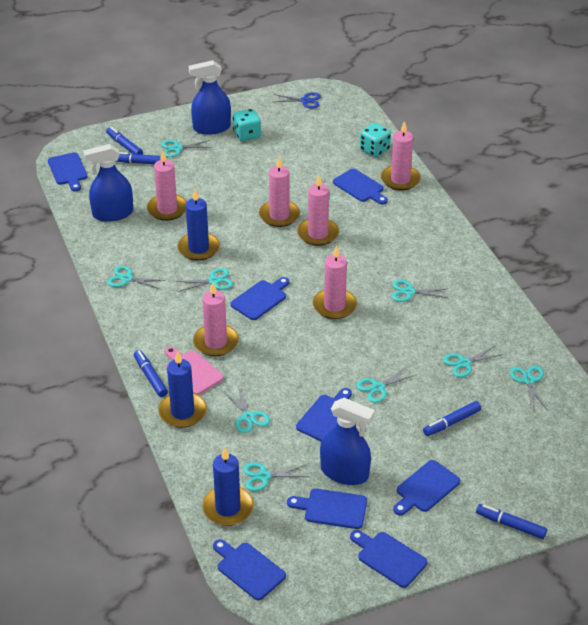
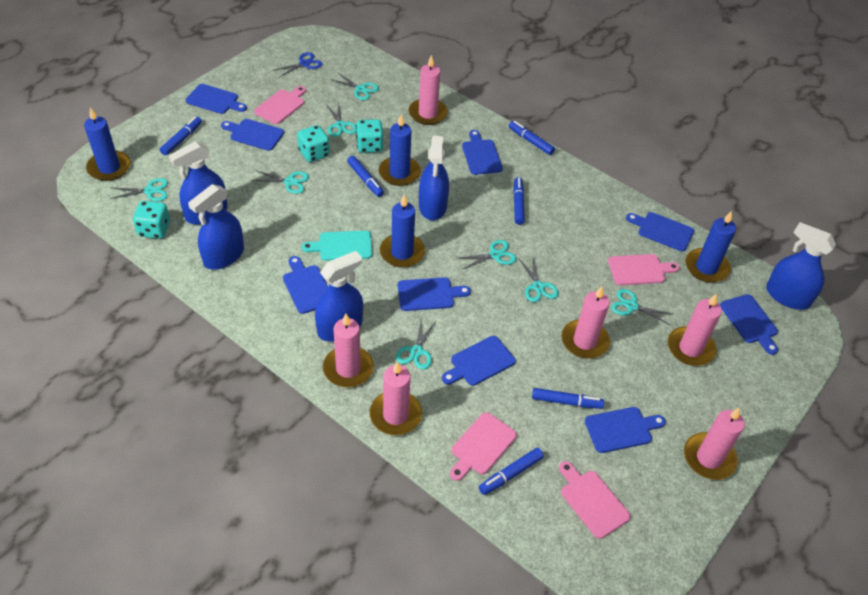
blue candle: 3 -> 4
blue cutting board: 8 -> 9
blue marker: 5 -> 6
blue spray bottle: 3 -> 5
pink cutting board: 1 -> 4
turquoise cutting board: 0 -> 1
turquoise dice: 2 -> 3
turquoise scissors: 9 -> 8

